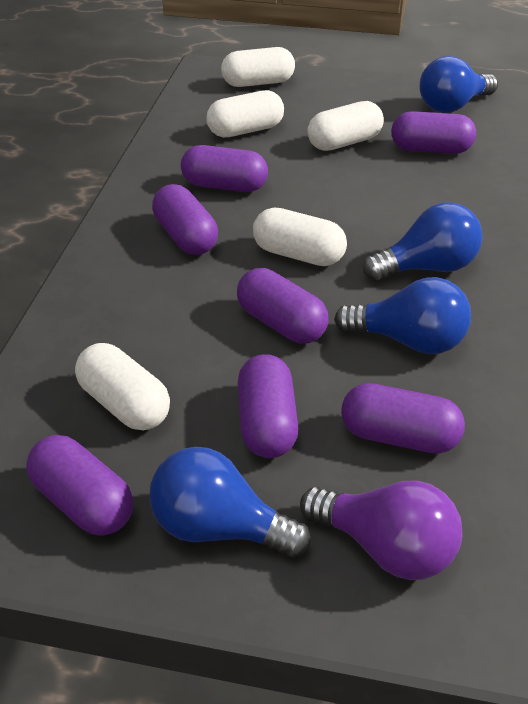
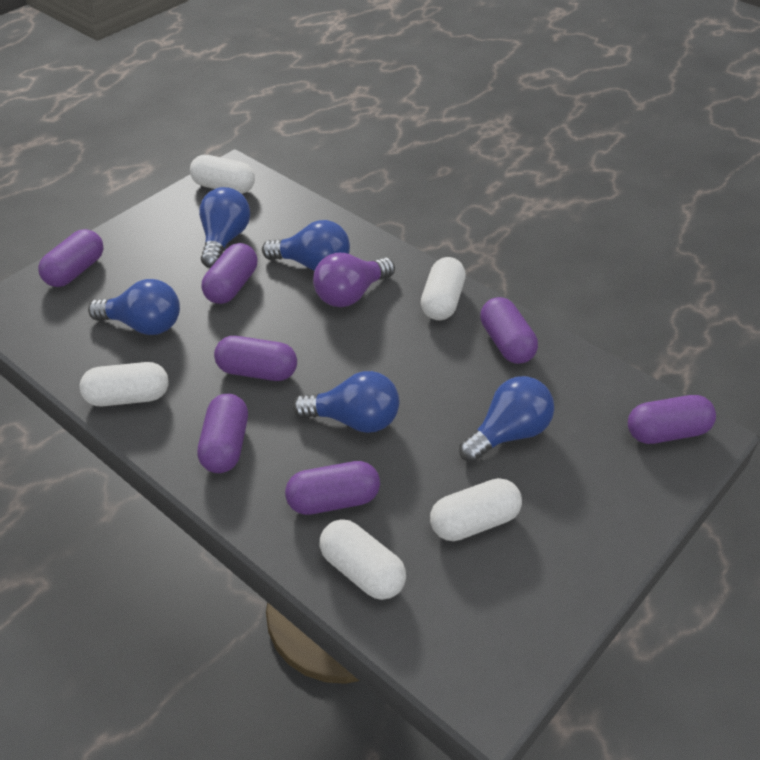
blue light bulb: 4 -> 5

